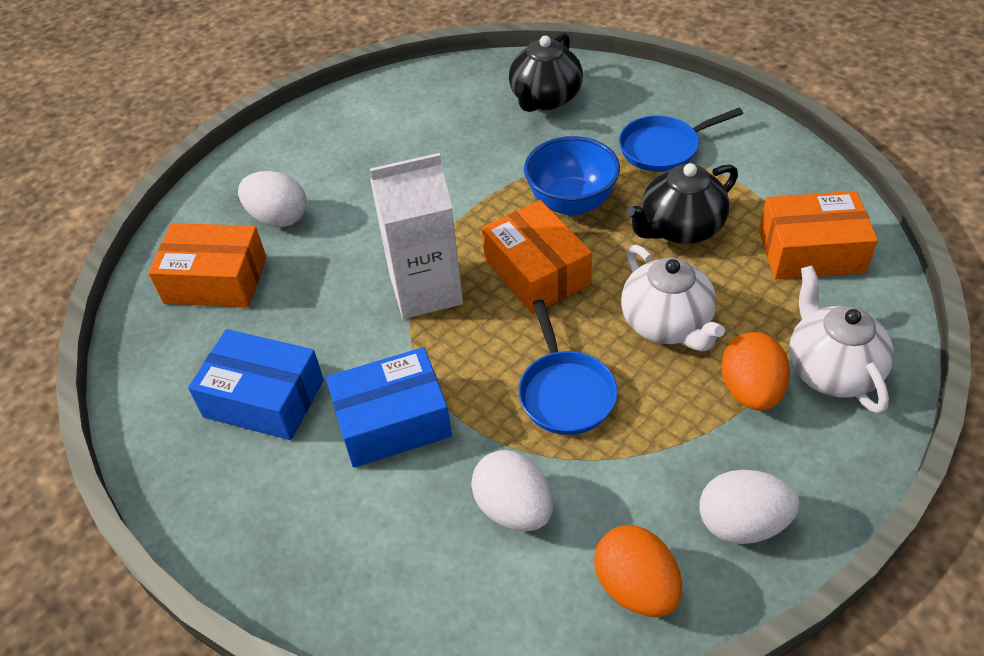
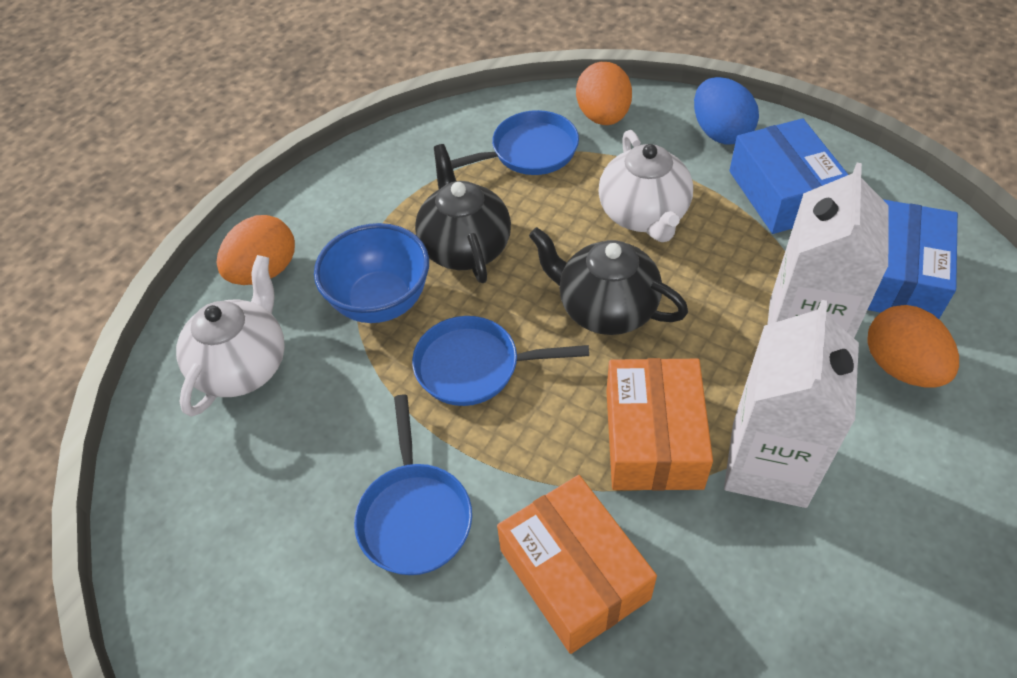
blue egg: 0 -> 1
blue pan: 2 -> 3
orange box: 3 -> 2
orange egg: 2 -> 3
white carton: 1 -> 2
white egg: 3 -> 0

